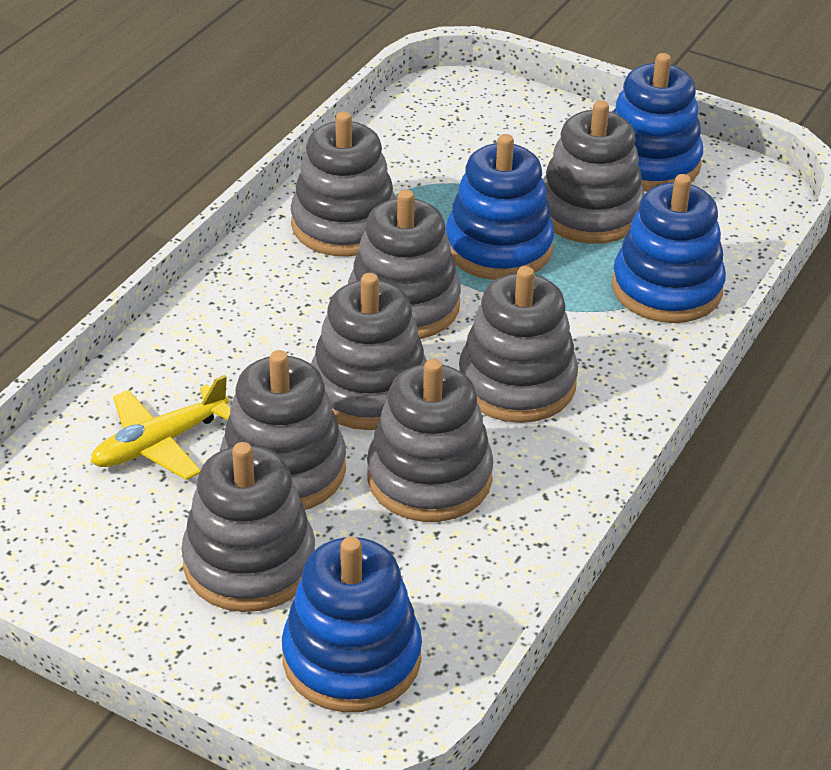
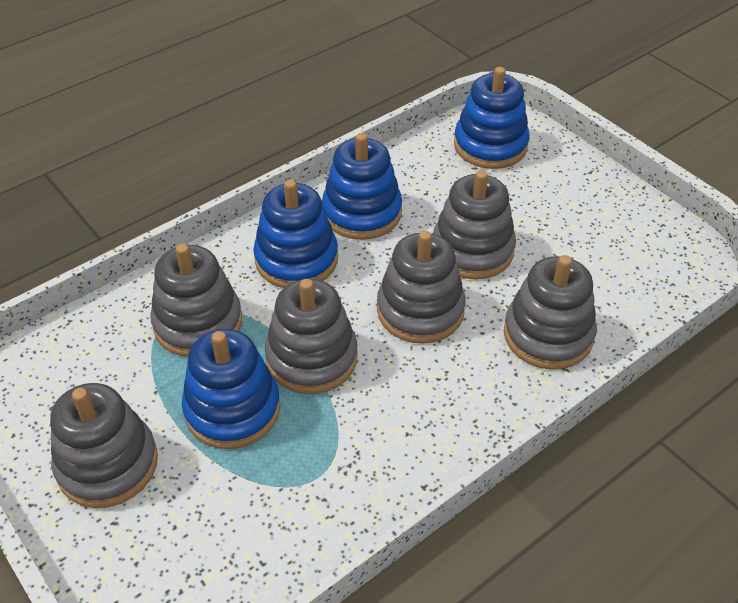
grey stacking toy: 8 -> 6
yellow plane: 1 -> 0

